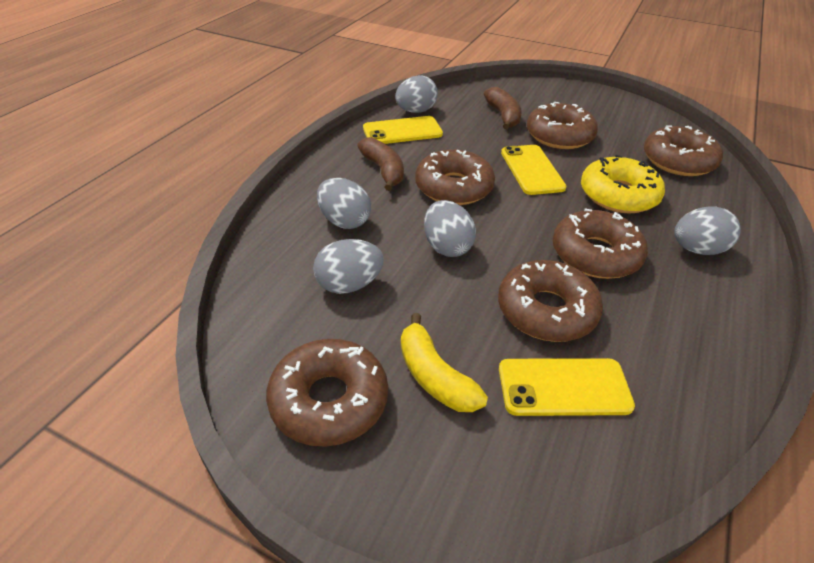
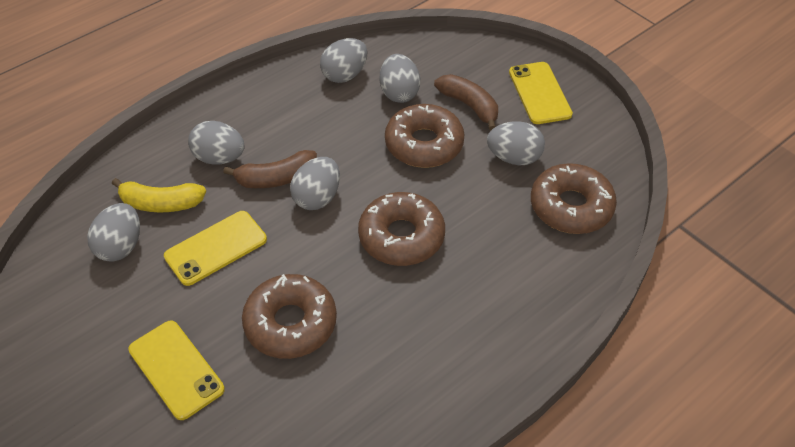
brown donut: 6 -> 4
grey egg: 5 -> 6
yellow donut: 1 -> 0

